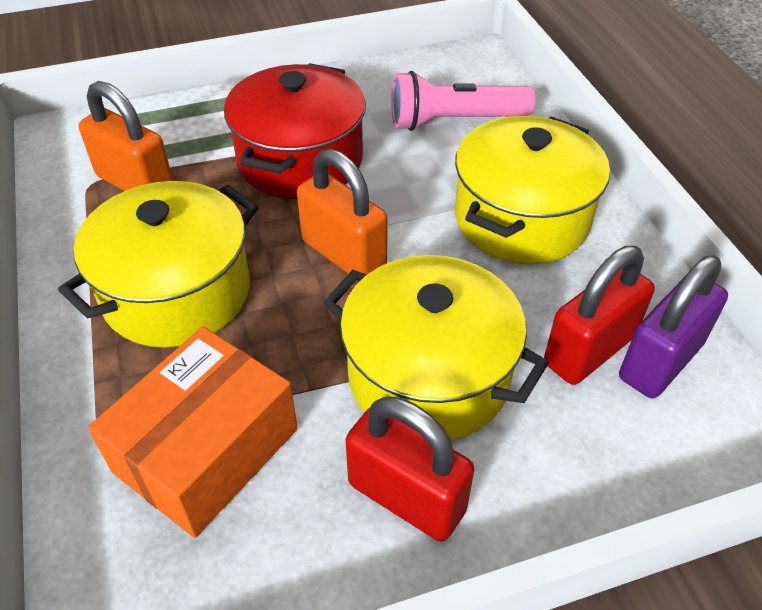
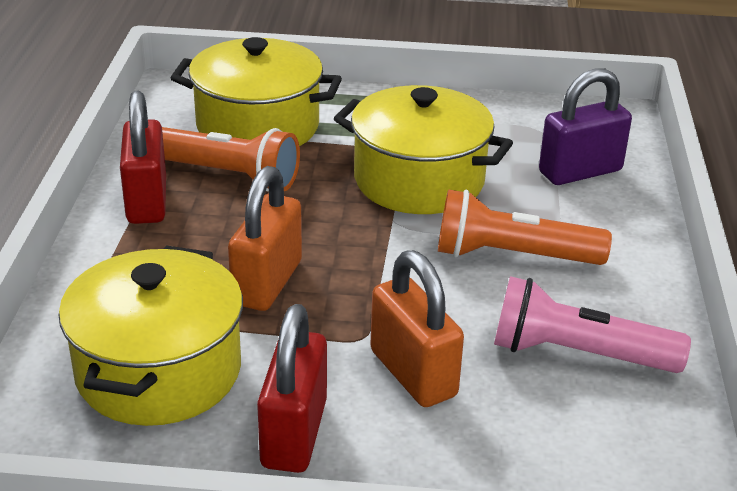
orange box: 1 -> 0
orange flashlight: 0 -> 2
red pot: 1 -> 0

